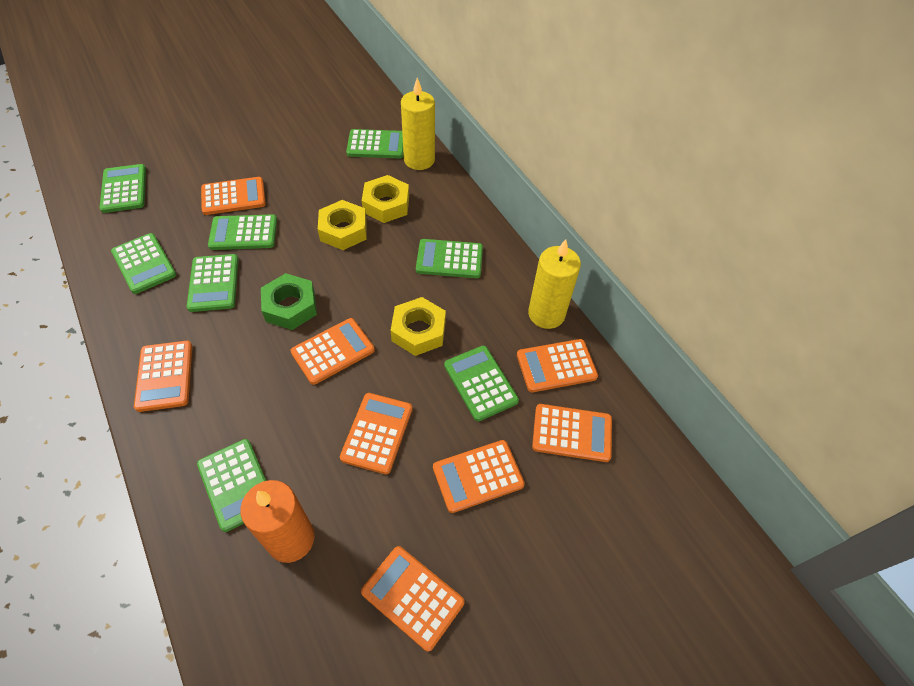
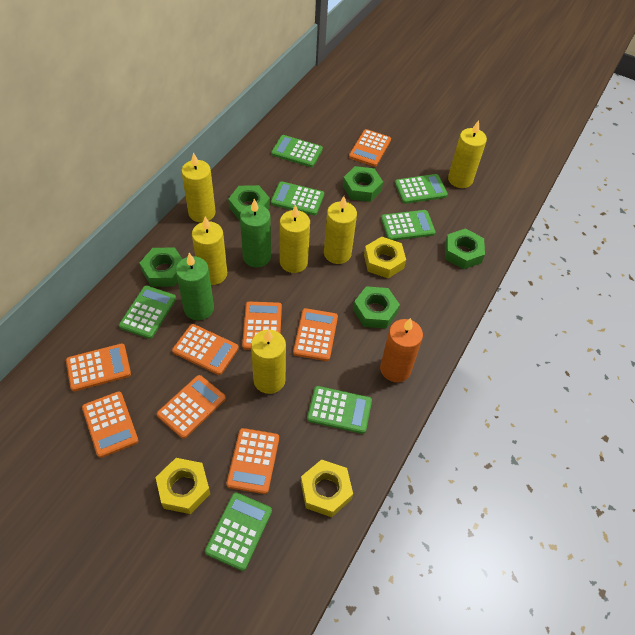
green calculator: 8 -> 7
green candle: 0 -> 2
green nut: 1 -> 5
yellow candle: 2 -> 6

